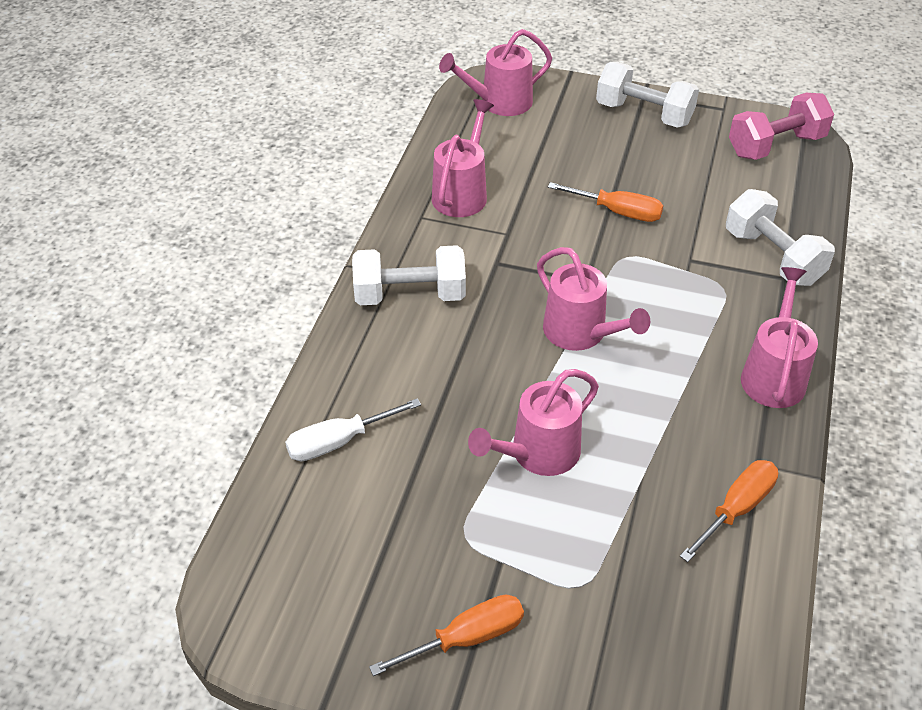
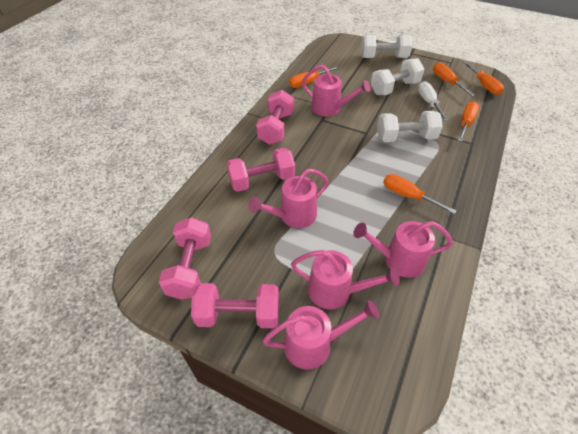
orange screwdriver: 3 -> 5
pink dumbbell: 1 -> 4

